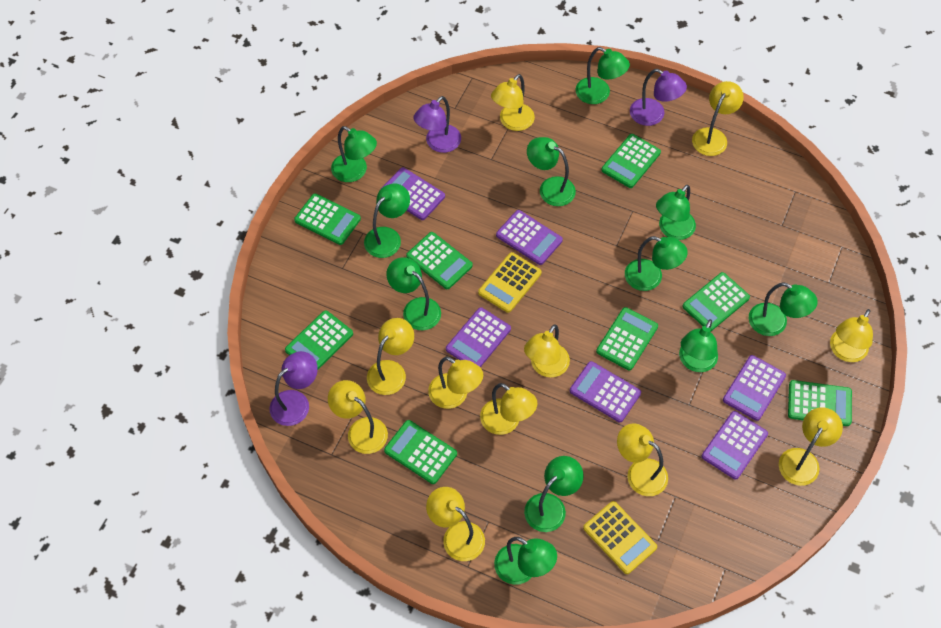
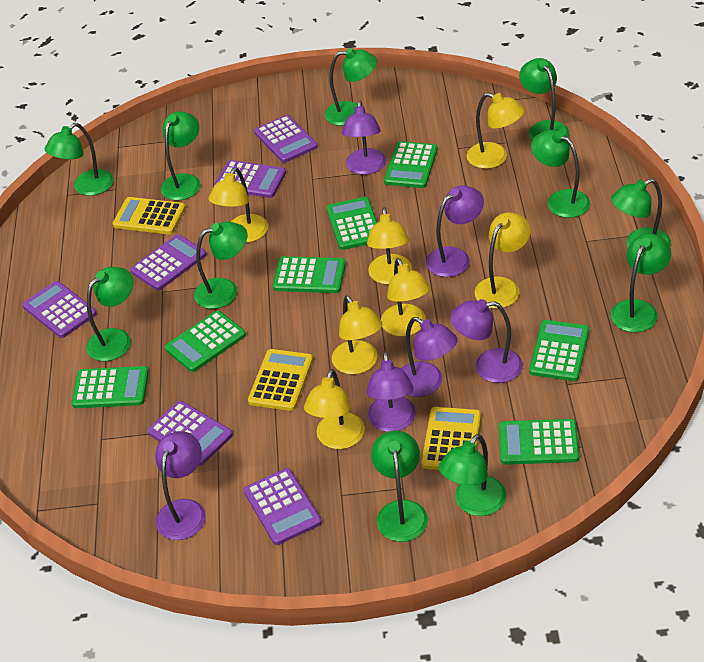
green calculator: 8 -> 7
purple lamp: 3 -> 6
yellow calculator: 2 -> 3
yellow lamp: 11 -> 7

